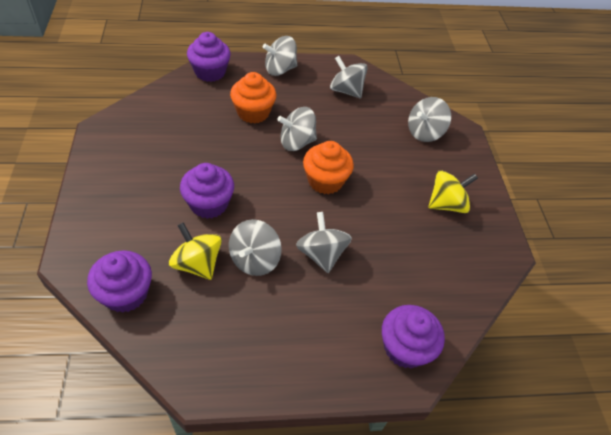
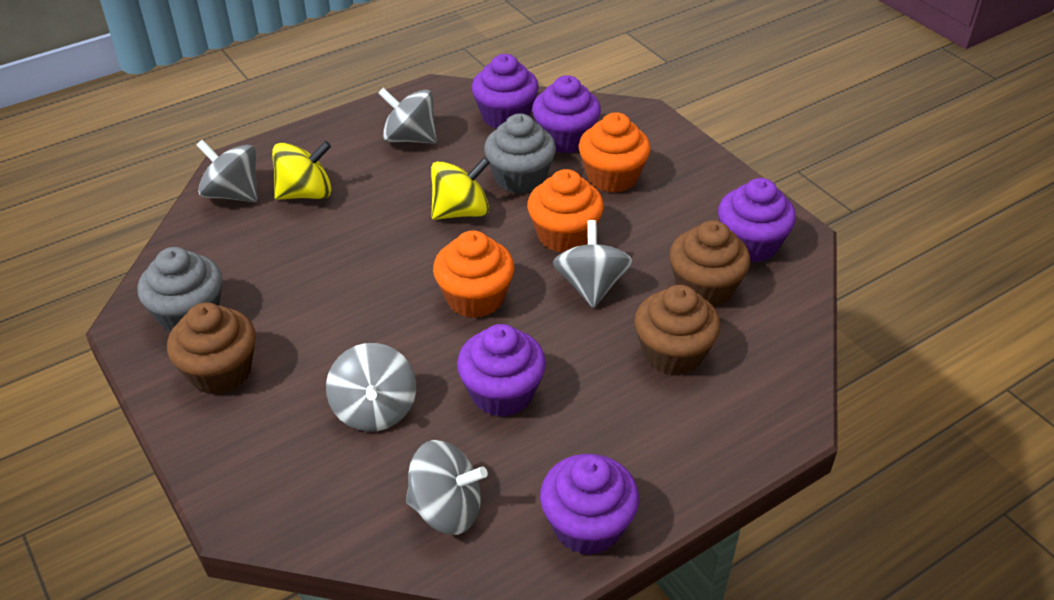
brown cupcake: 0 -> 3
grey cupcake: 0 -> 2
grey spinning top: 6 -> 5
orange cupcake: 2 -> 3
purple cupcake: 4 -> 5

